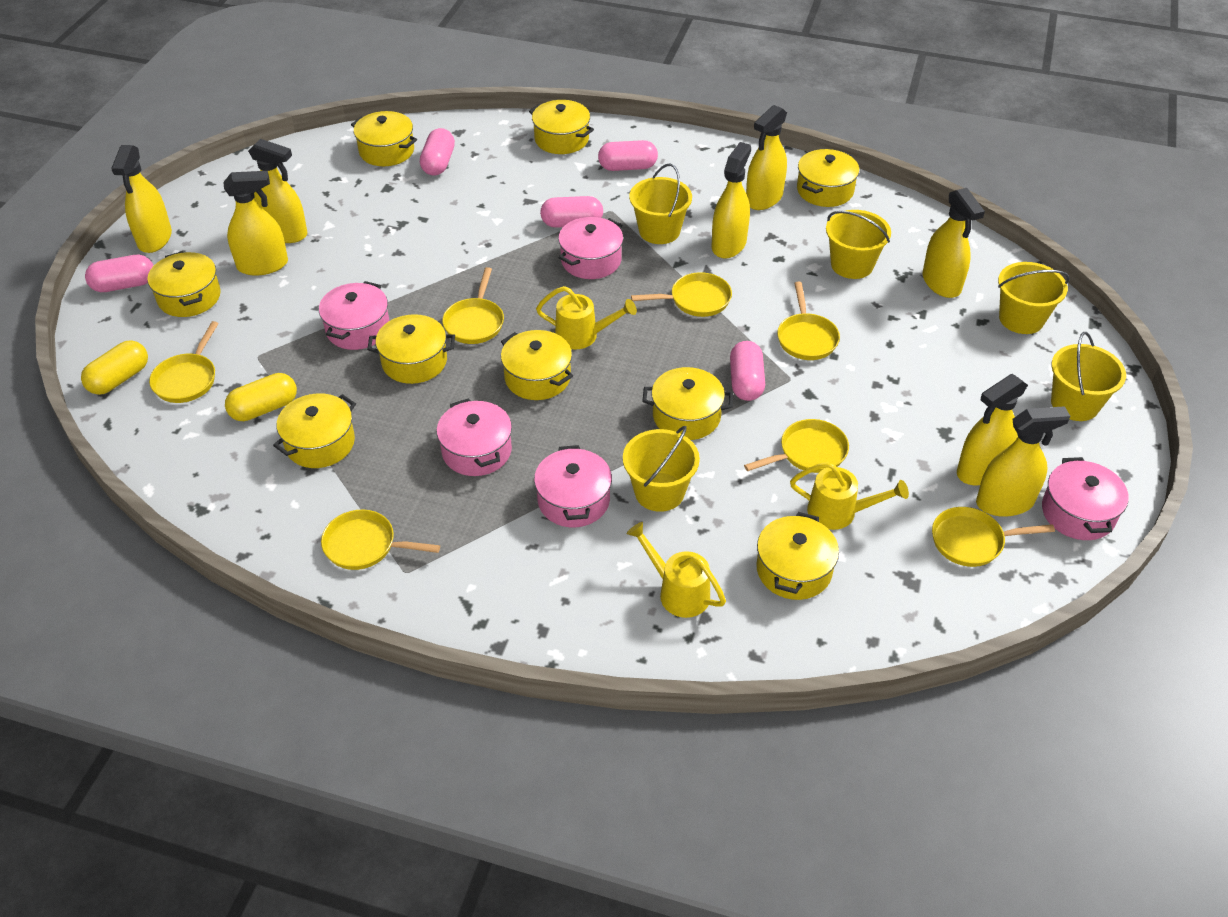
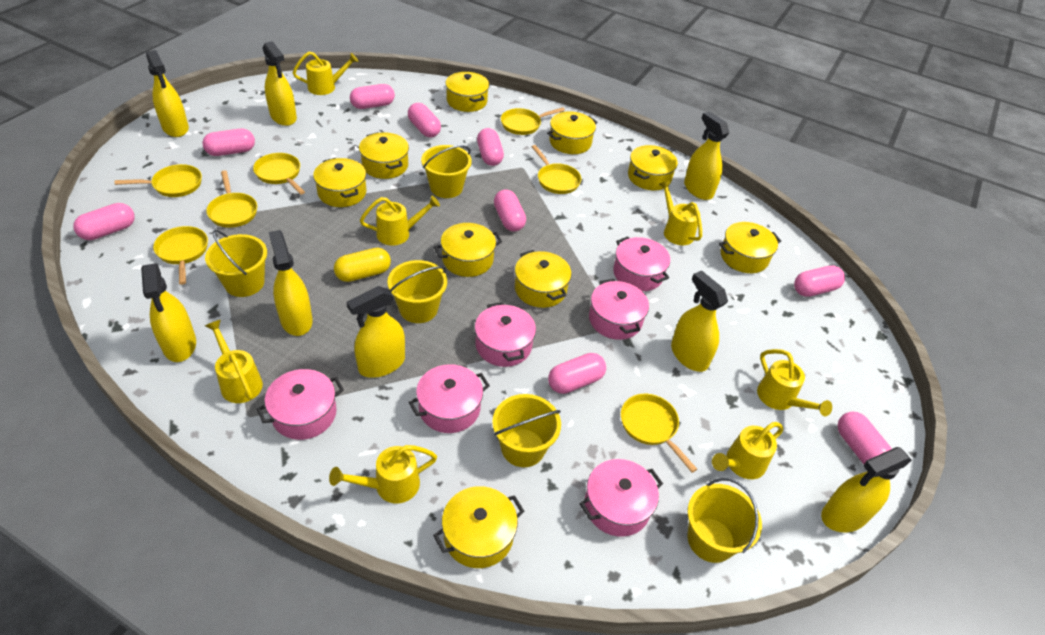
pink capsule: 5 -> 9
pink pot: 5 -> 6
yellow capsule: 2 -> 1
yellow watering can: 3 -> 7

